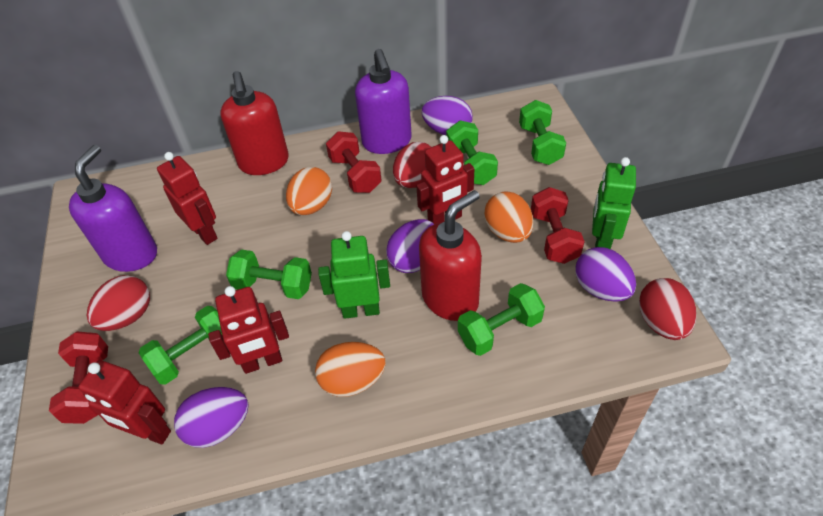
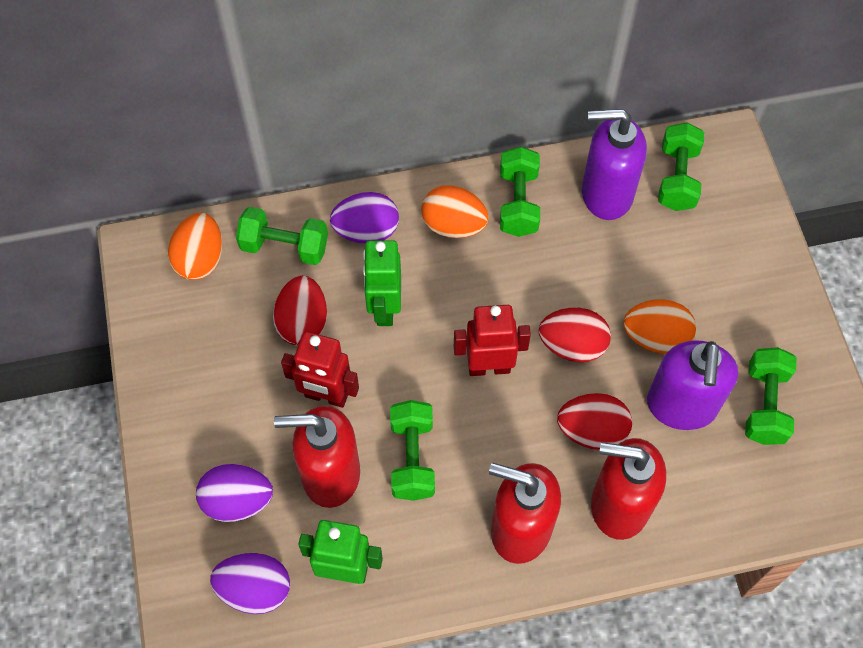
purple egg: 4 -> 3
red dumbbell: 3 -> 0
red robot: 4 -> 2
red soap dispenser: 2 -> 3

